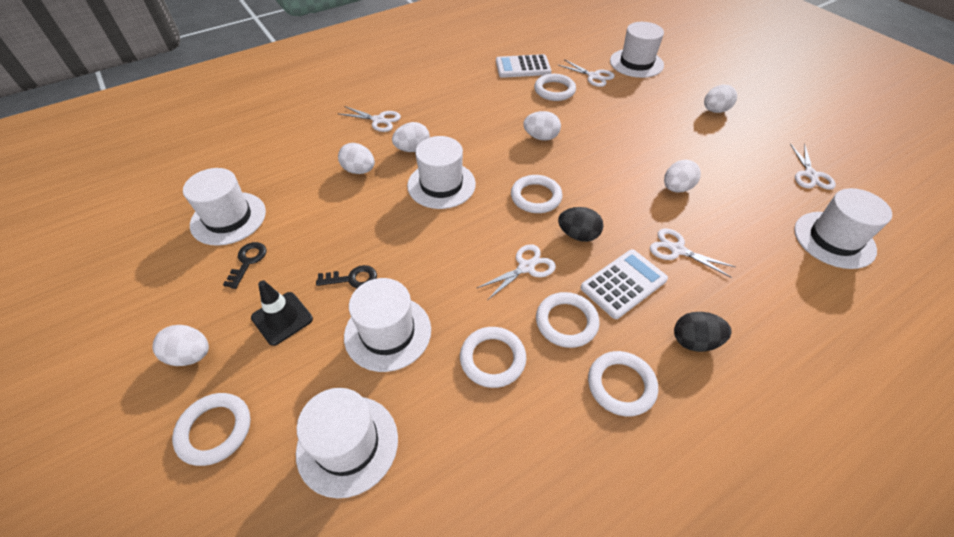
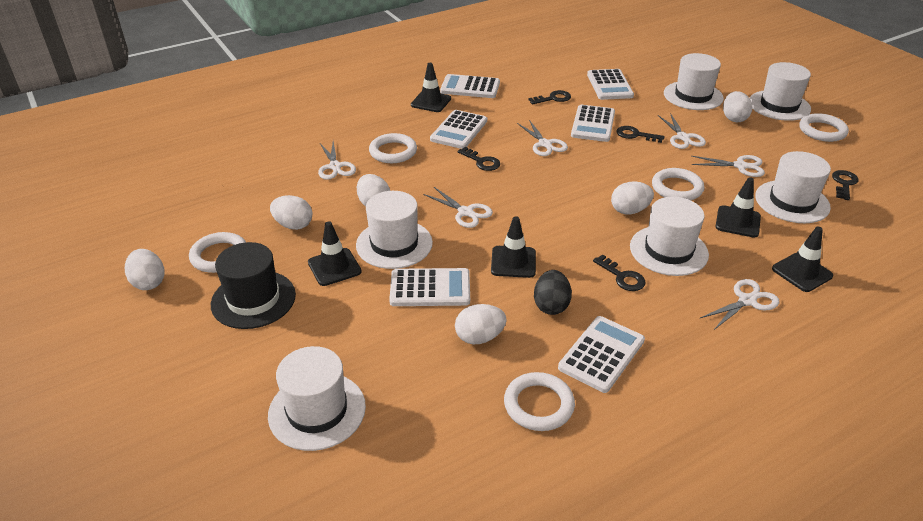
black egg: 2 -> 1
black hat: 0 -> 1
black key: 2 -> 5
black traffic cone: 1 -> 5
white calculator: 2 -> 6
white ring: 6 -> 5
white scissors: 5 -> 6

